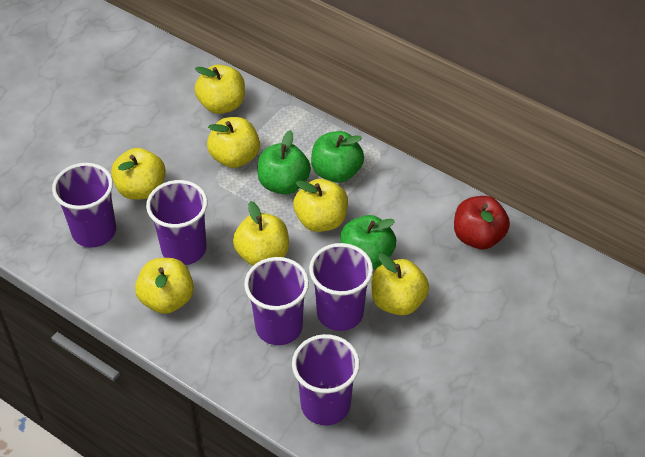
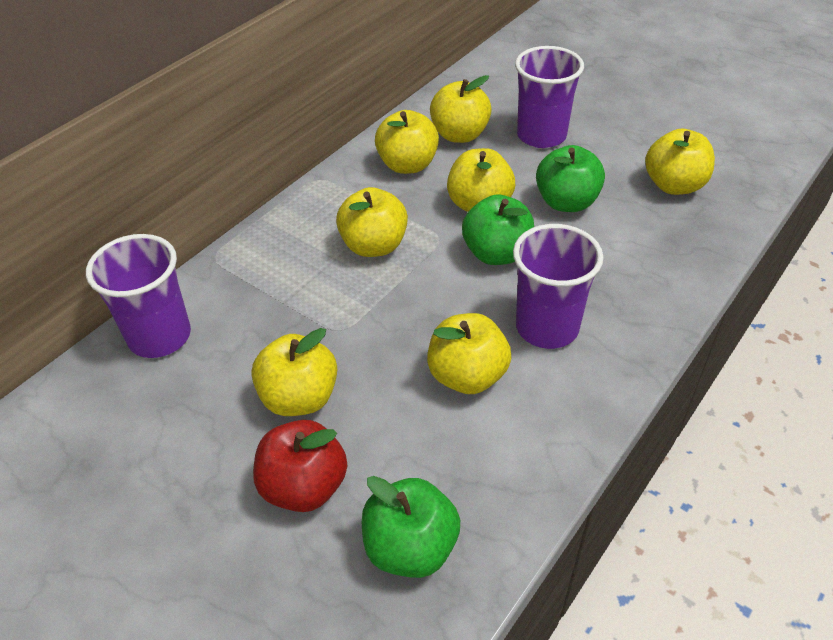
purple cup: 5 -> 3

